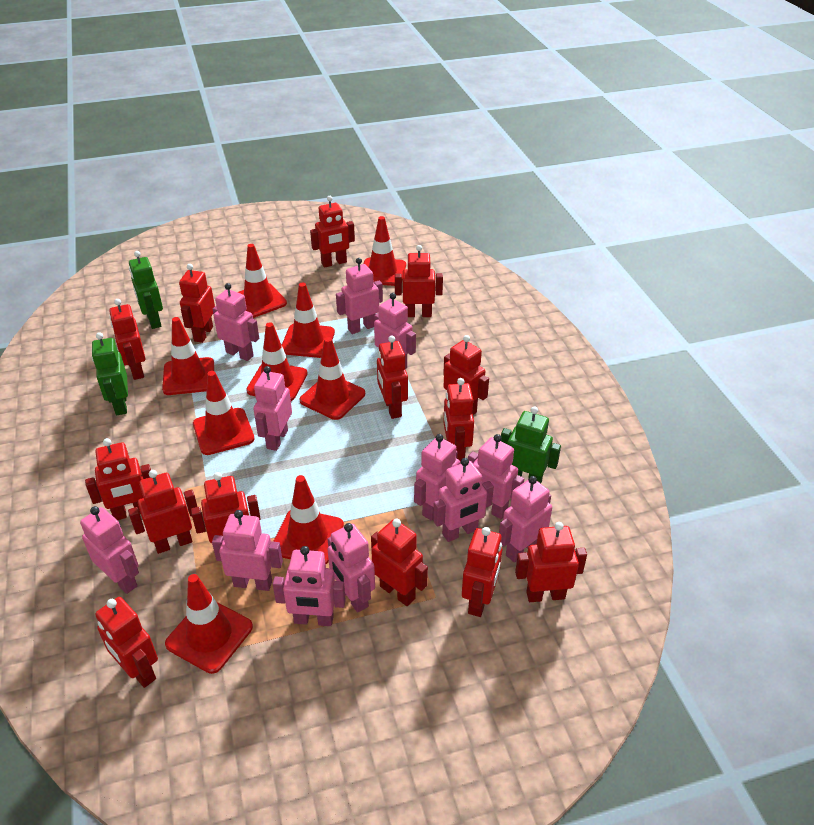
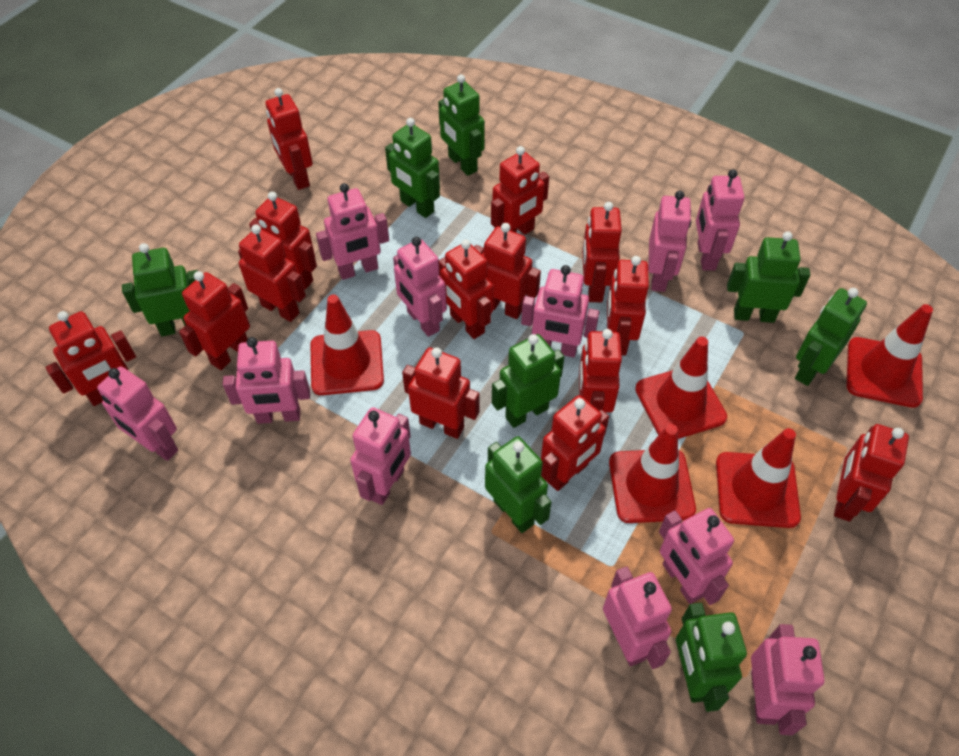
green robot: 3 -> 8
pink robot: 12 -> 11
red traffic cone: 9 -> 5

